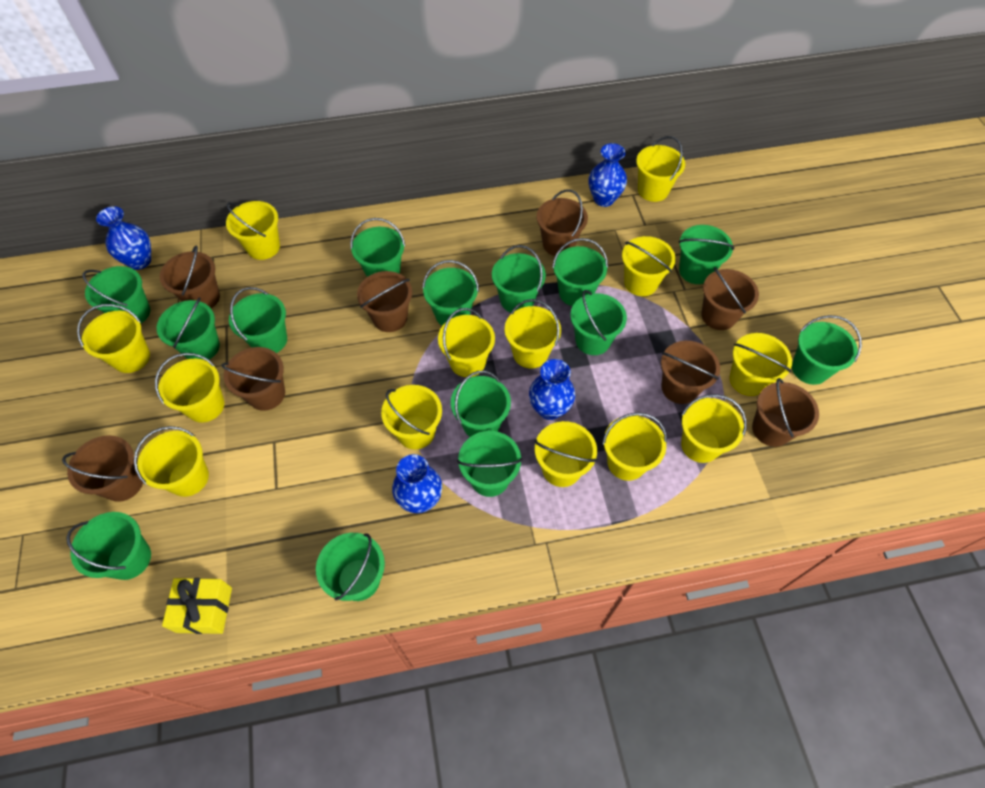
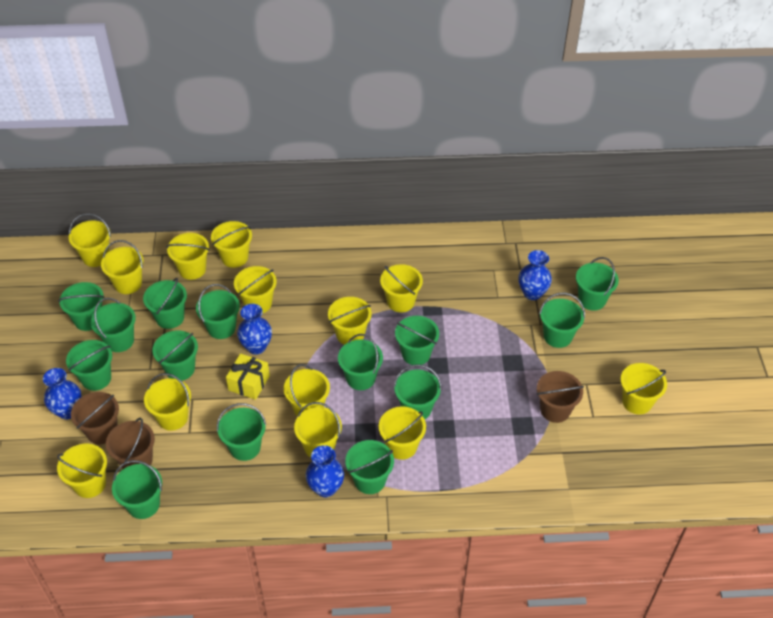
brown bucket: 8 -> 3

